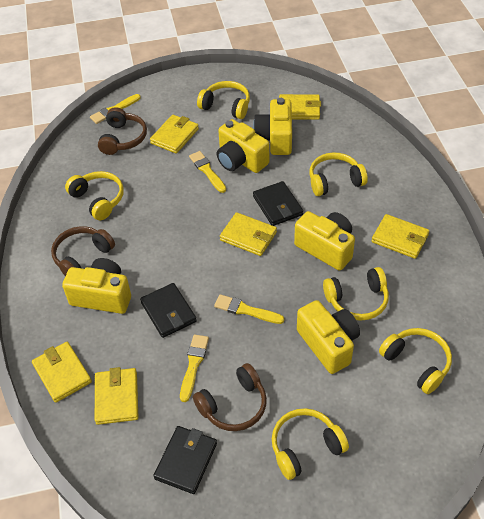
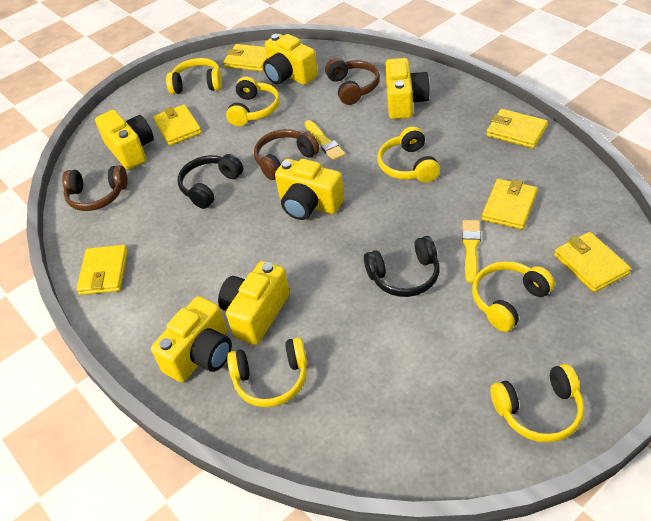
black headphones: 0 -> 2
black wallet: 3 -> 0
yellow brush: 4 -> 2
yellow camera: 5 -> 6

